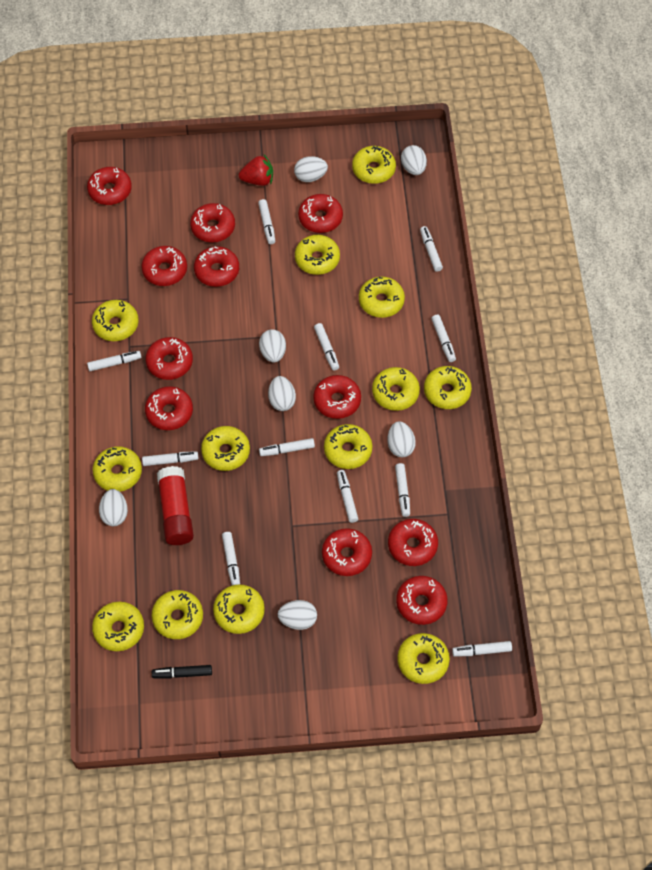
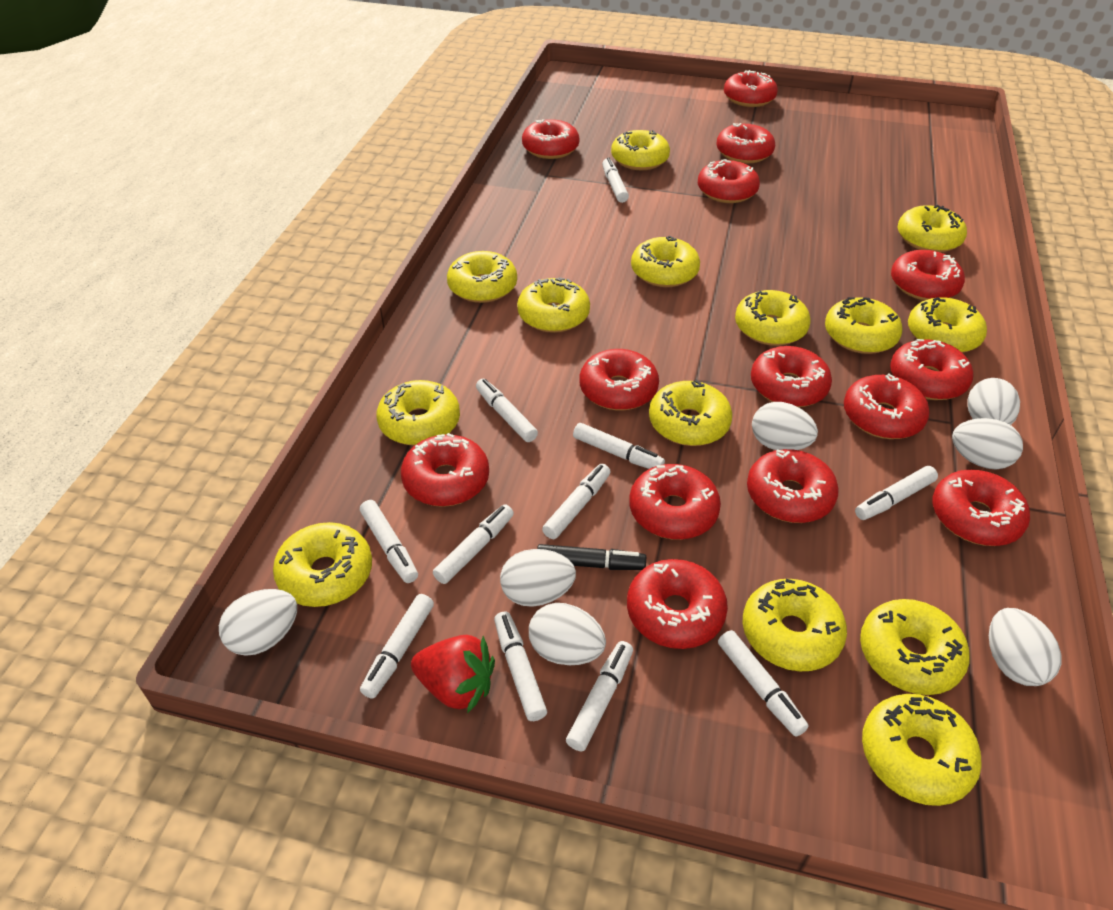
red donut: 11 -> 14
red glue stick: 1 -> 0
yellow donut: 13 -> 14

